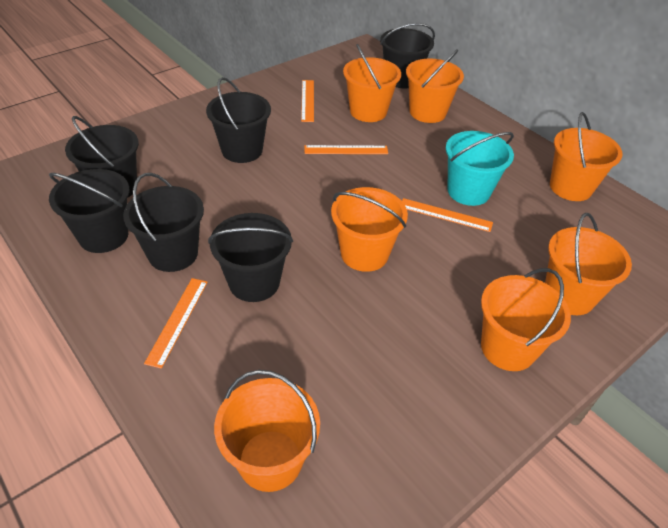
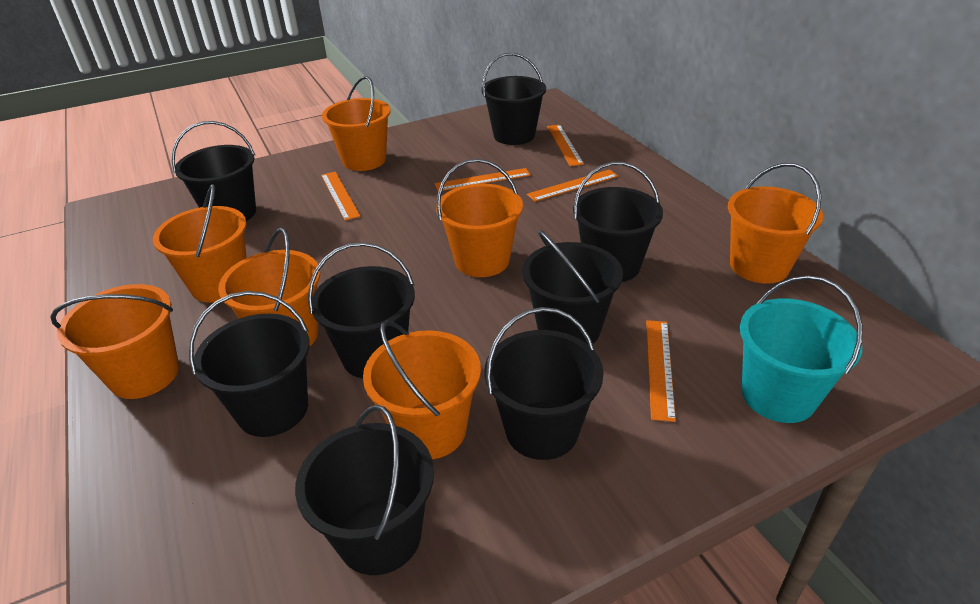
black bucket: 6 -> 8
orange ruler: 4 -> 5

